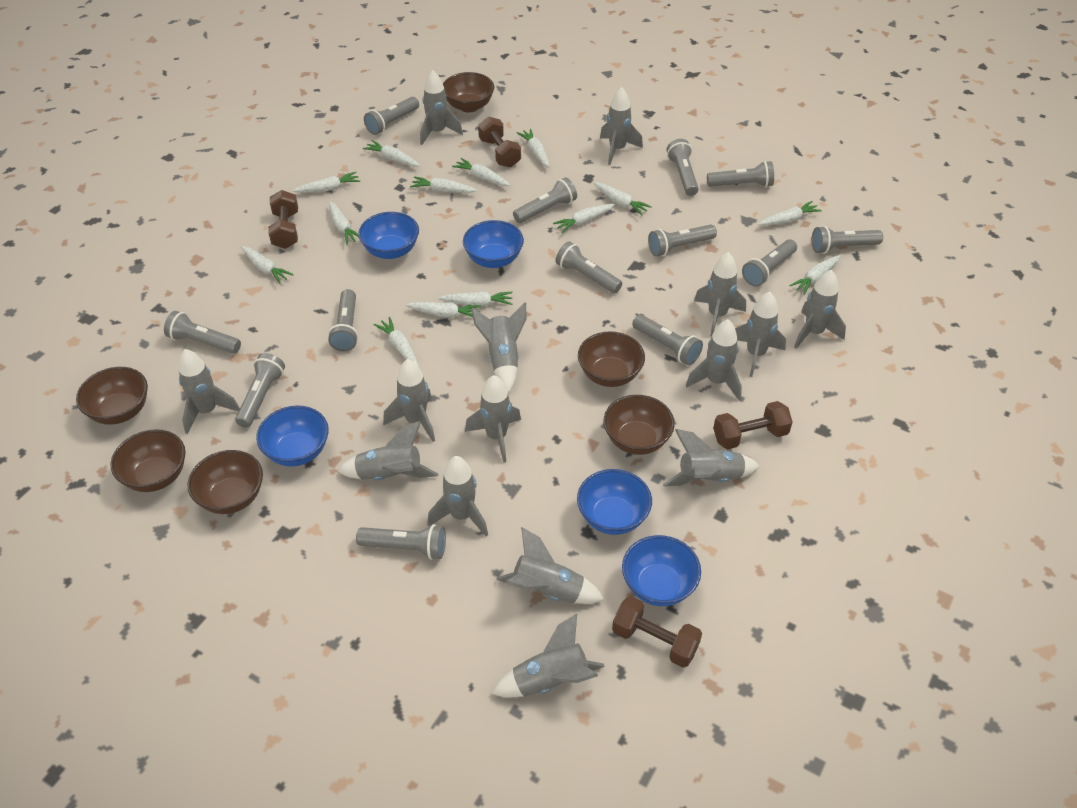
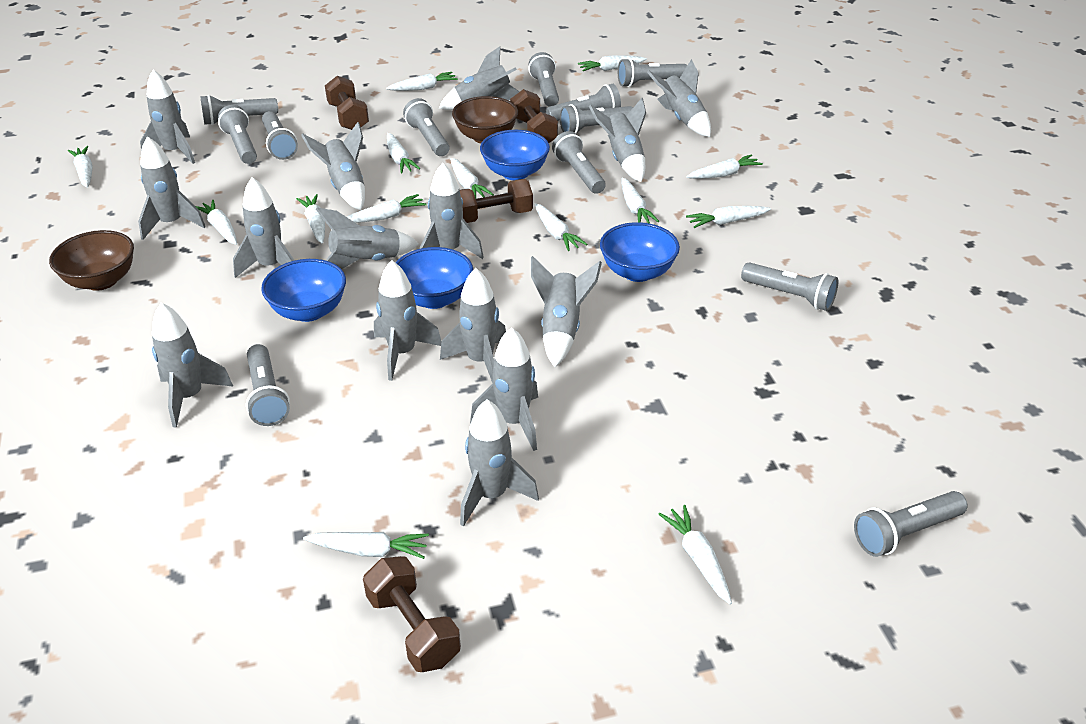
blue bowl: 5 -> 4
brown bowl: 6 -> 2
grey flashlight: 13 -> 12

